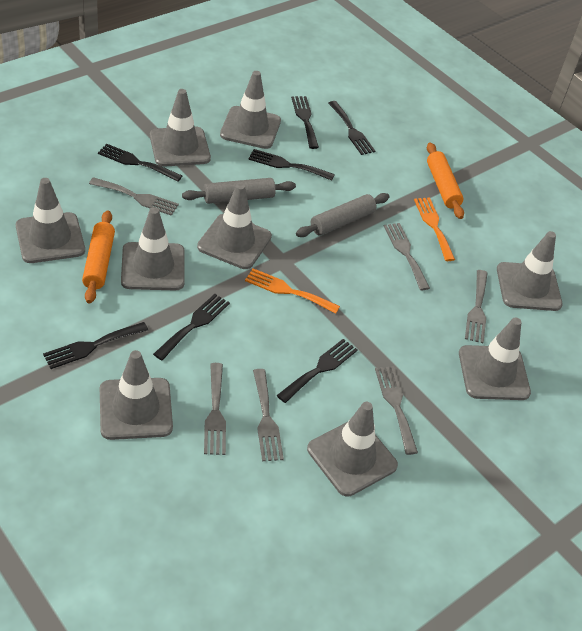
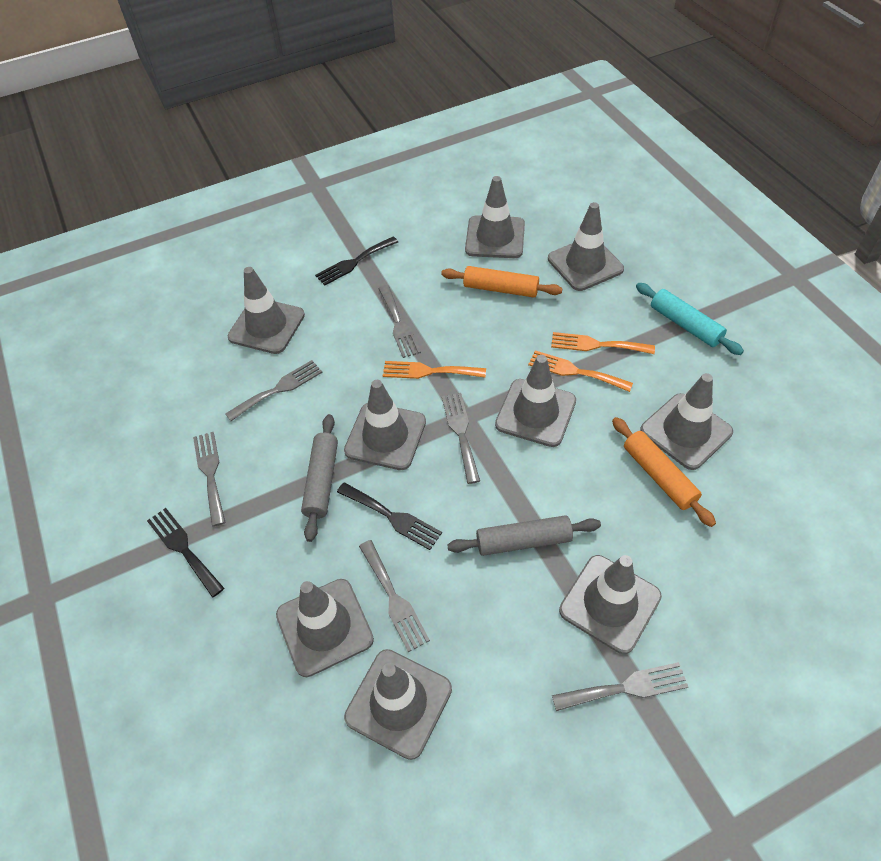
black fork: 7 -> 3
orange fork: 2 -> 3
turquoise rolling pin: 0 -> 1

